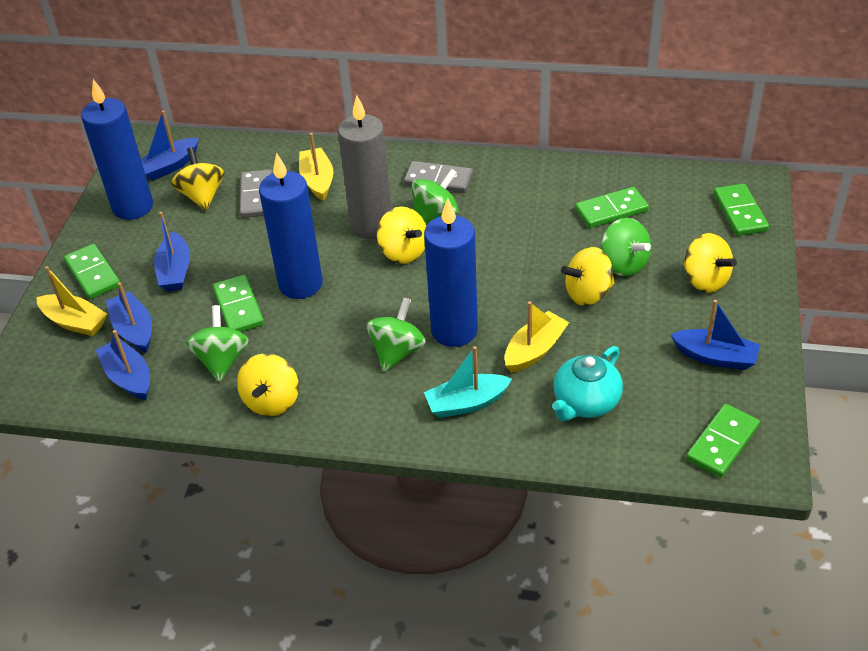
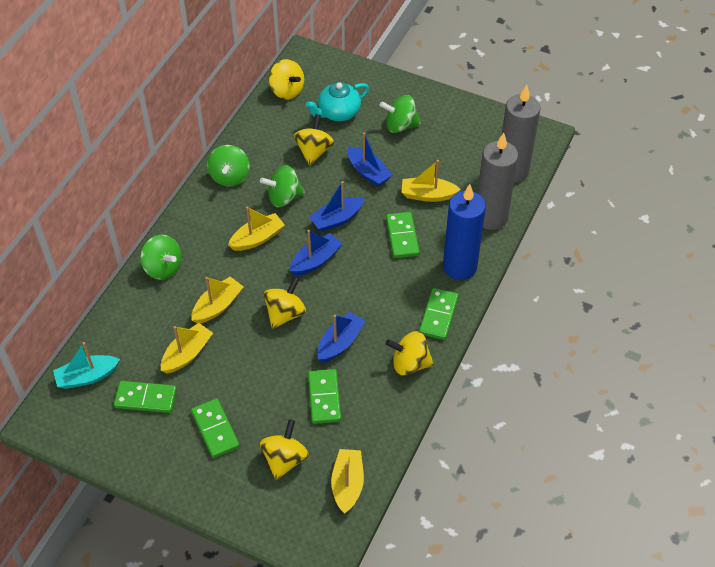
blue boat: 5 -> 4
blue candle: 3 -> 1
grey candle: 1 -> 2
grey domino: 2 -> 0
yellow boat: 3 -> 5

